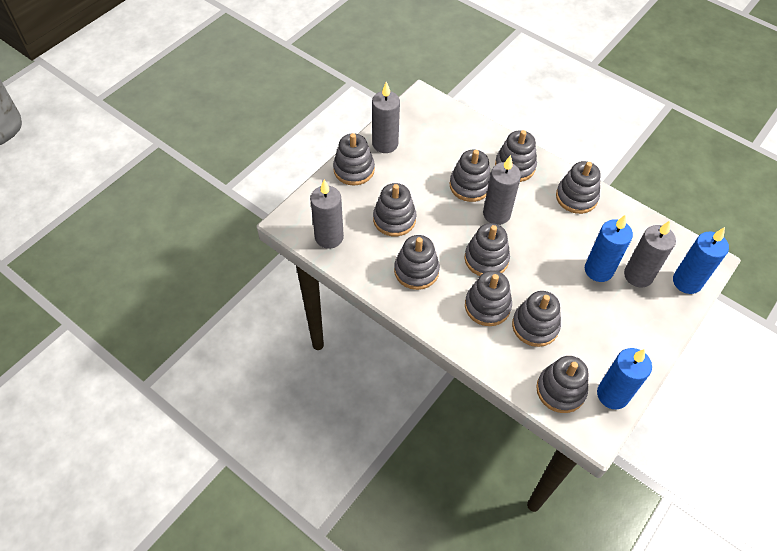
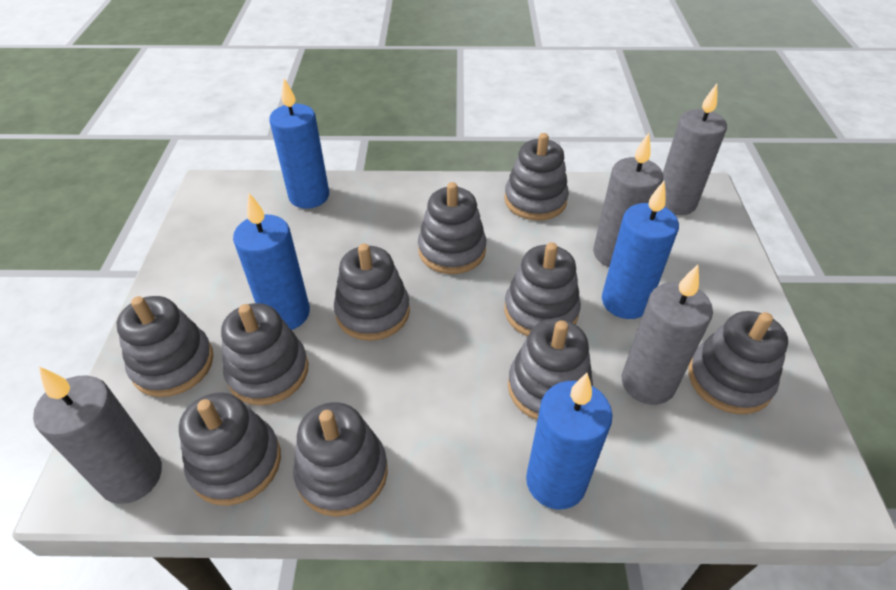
blue candle: 3 -> 4

